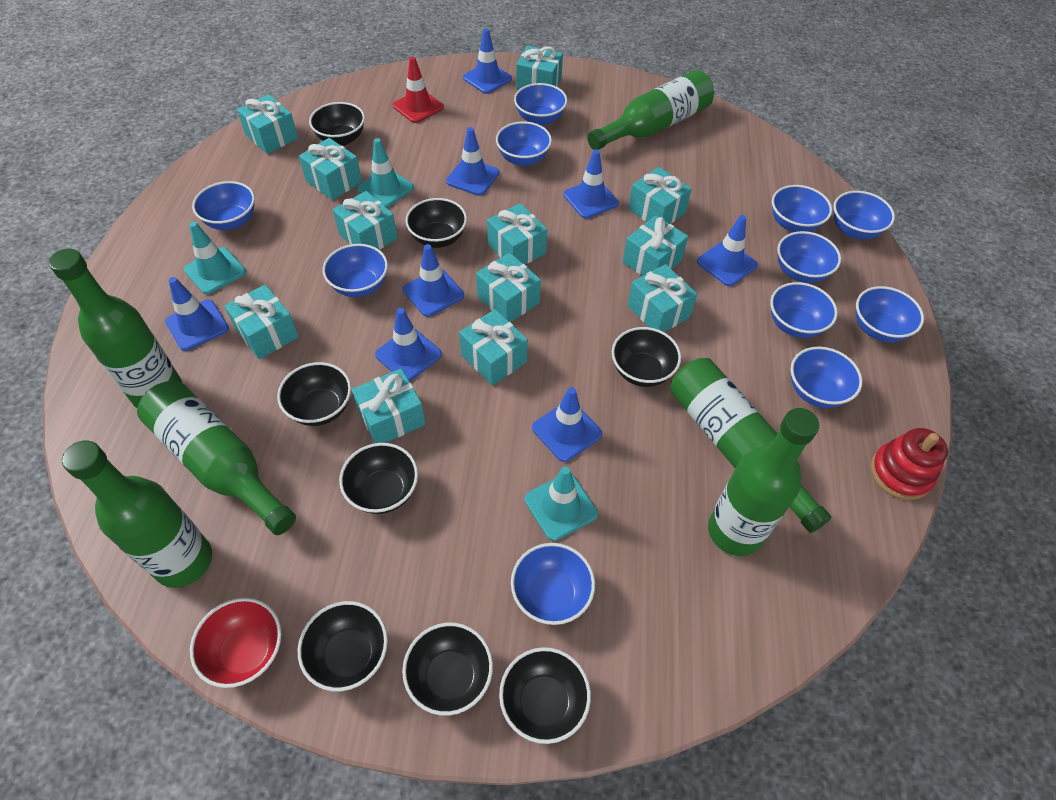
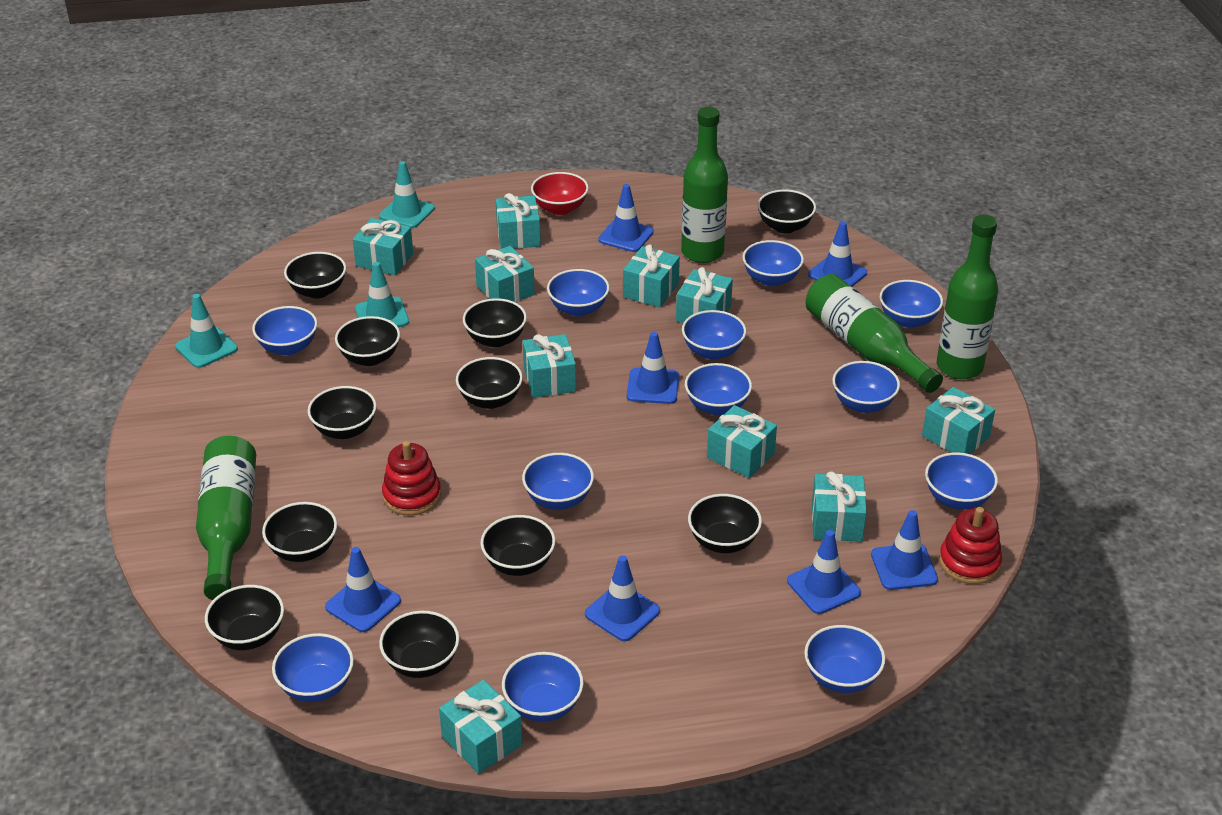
black bowl: 8 -> 11
blue bowl: 11 -> 12
blue traffic cone: 8 -> 7
green bottle: 6 -> 4
red stacking toy: 1 -> 2
red traffic cone: 1 -> 0
turquoise gift: 12 -> 10

